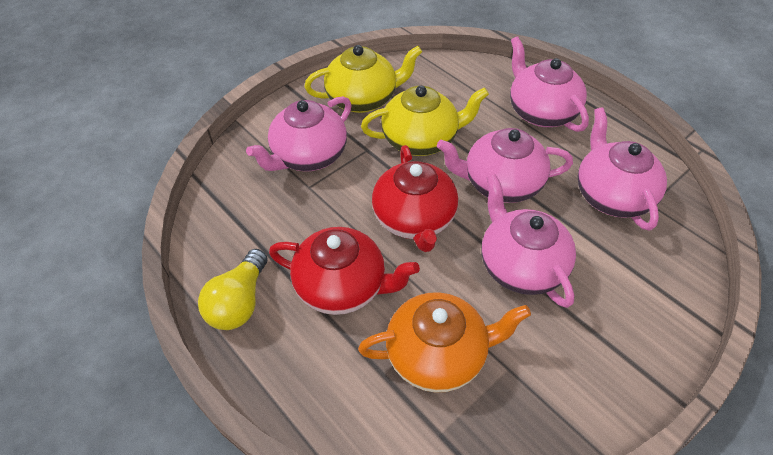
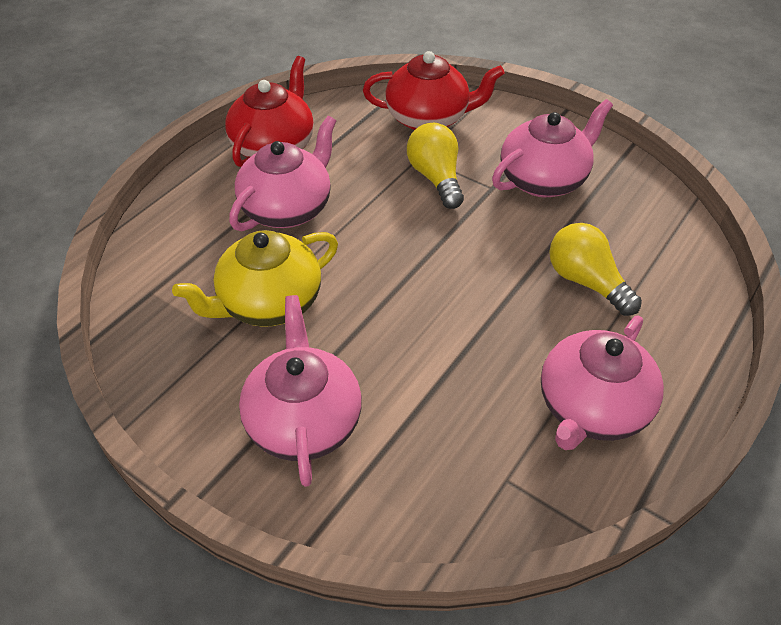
orange teapot: 1 -> 0
pink teapot: 5 -> 4
yellow light bulb: 1 -> 2
yellow teapot: 2 -> 1

